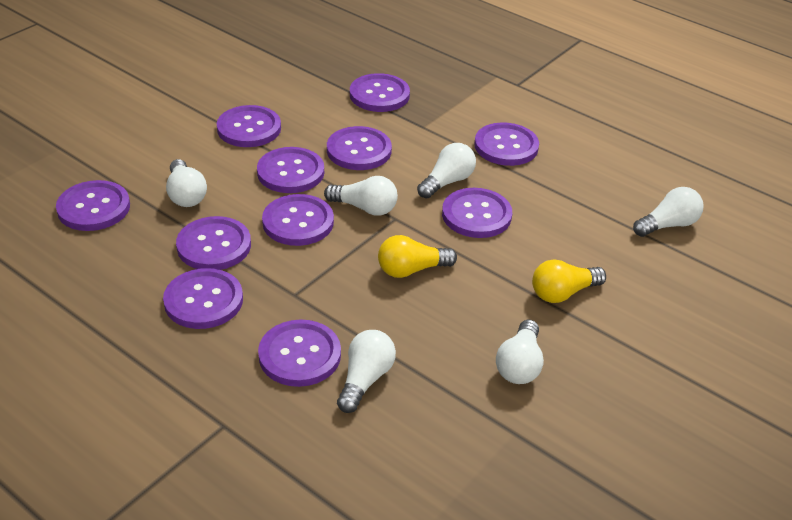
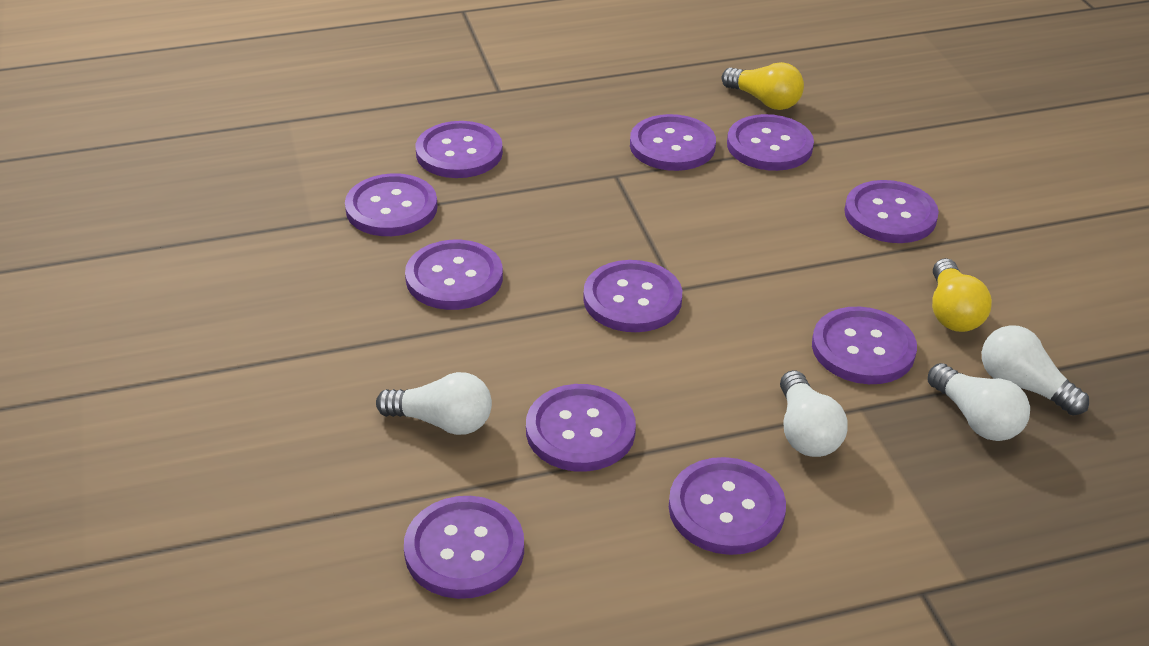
white light bulb: 6 -> 4

